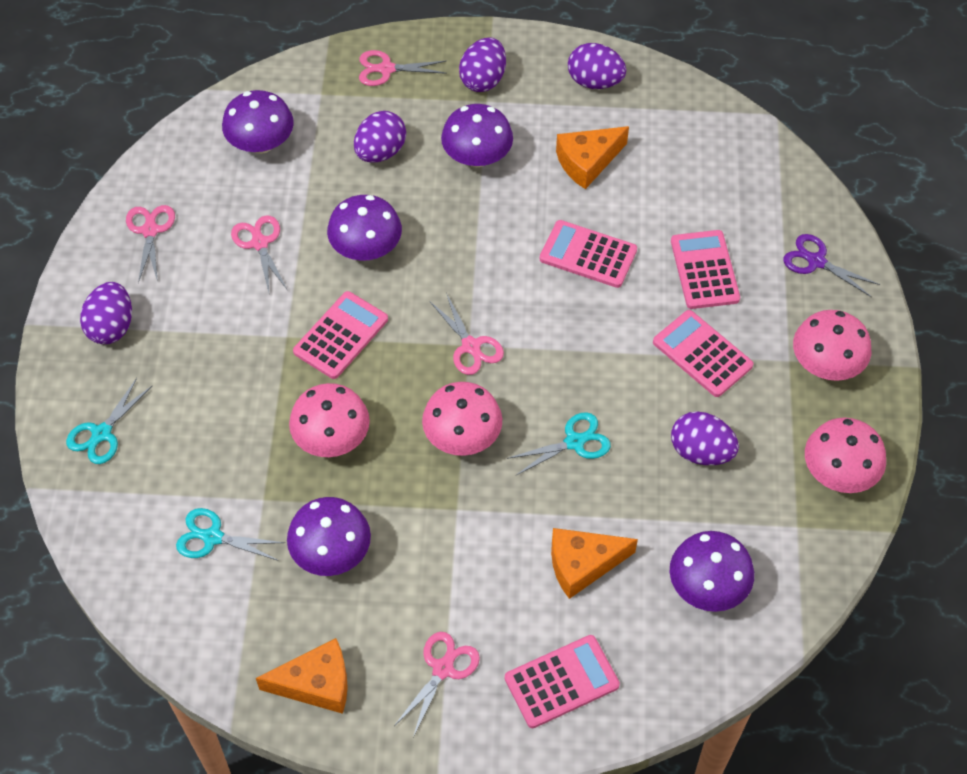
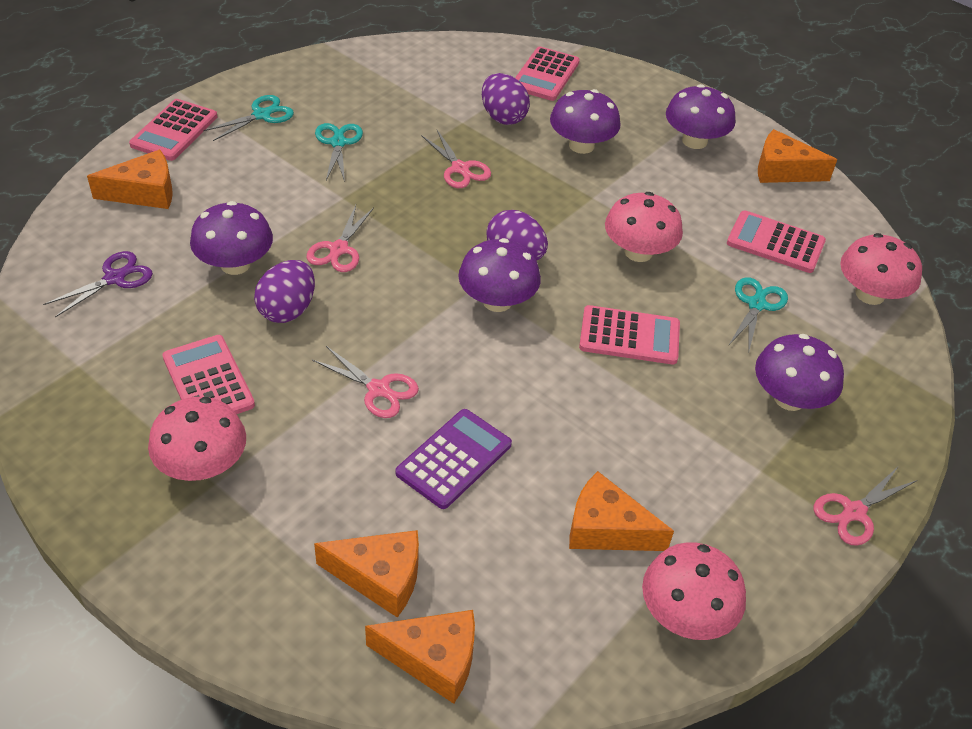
orange cheese: 3 -> 5
pink scissors: 5 -> 4
purple calculator: 0 -> 1
purple egg: 5 -> 3

